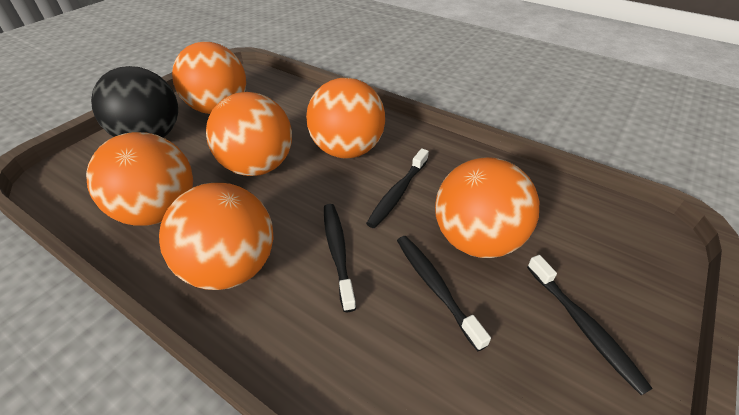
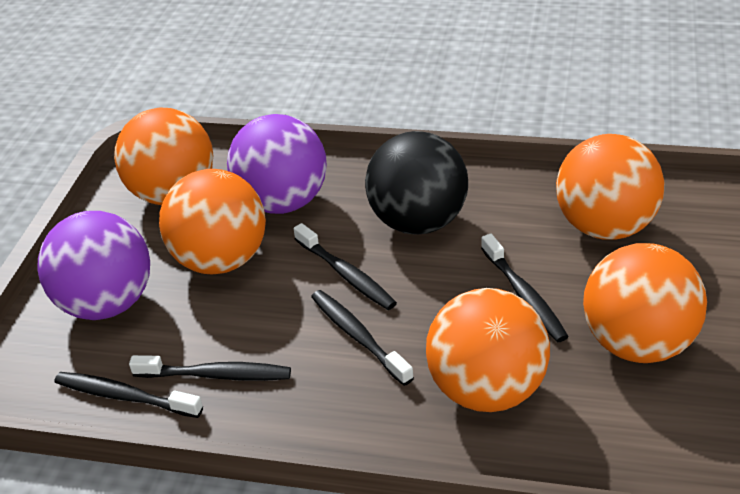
black toothbrush: 4 -> 5
orange ball: 6 -> 5
purple ball: 0 -> 2

